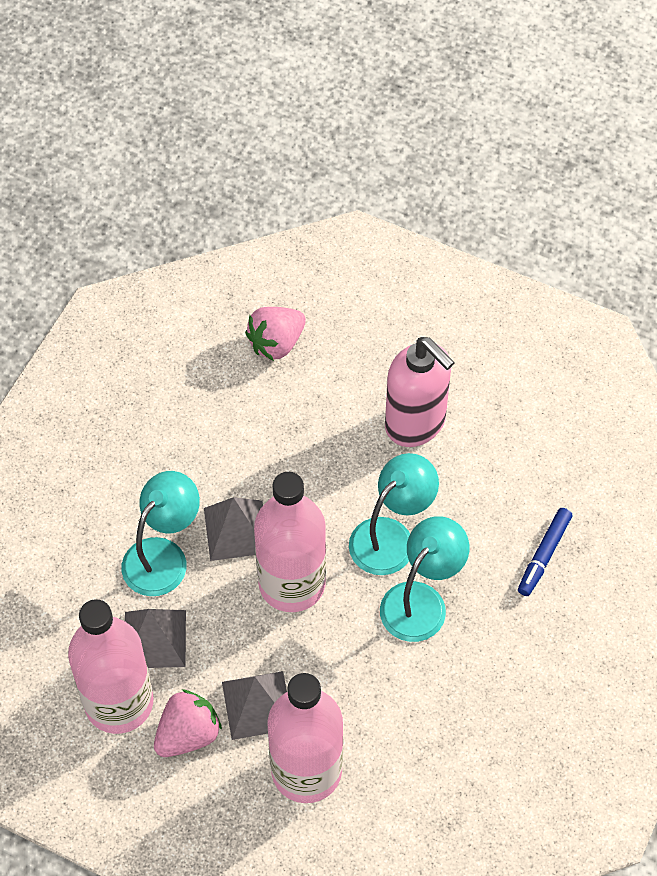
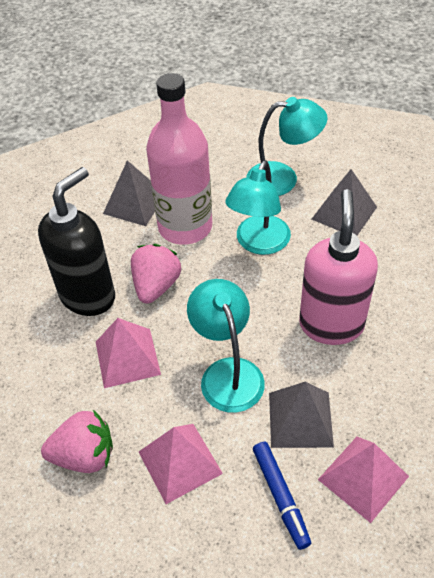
black soap dispenser: 0 -> 1
pink bottle: 3 -> 1
pink pyramid: 0 -> 3

